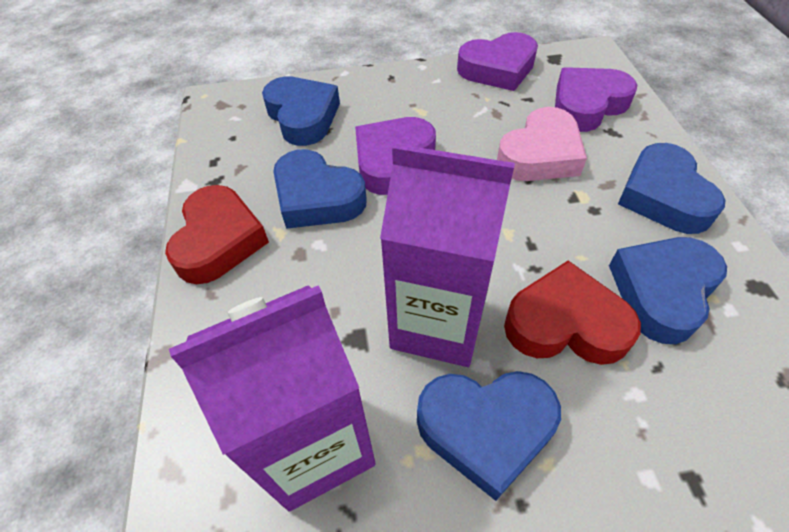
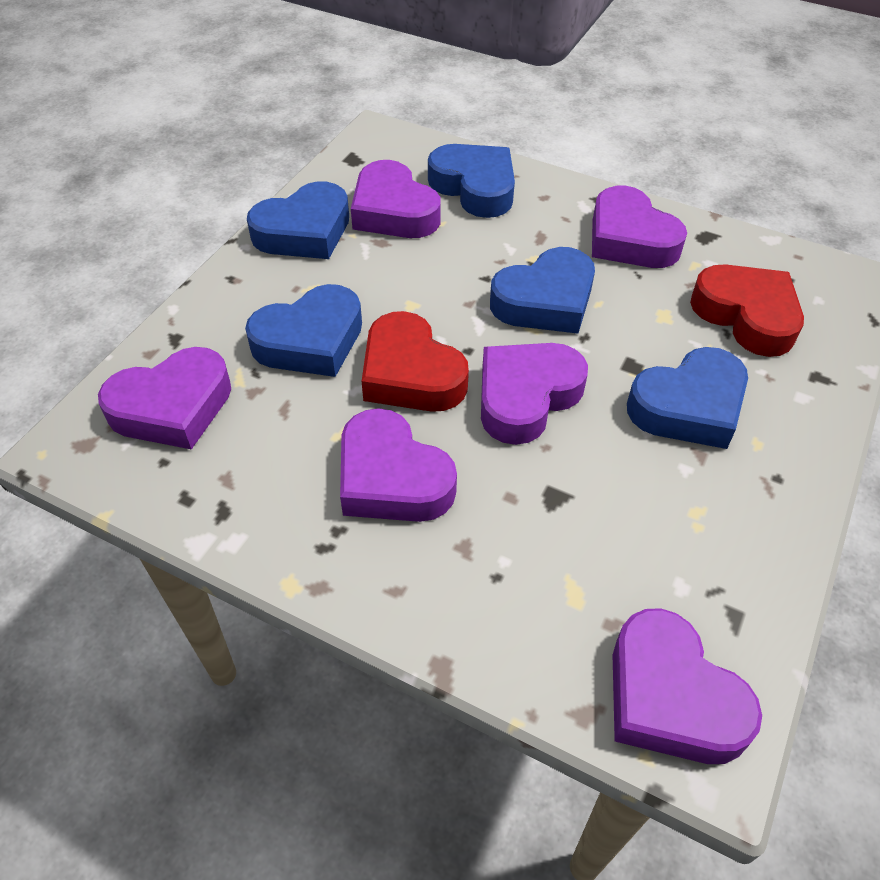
pink heart: 1 -> 0
purple carton: 2 -> 0
purple heart: 3 -> 6

